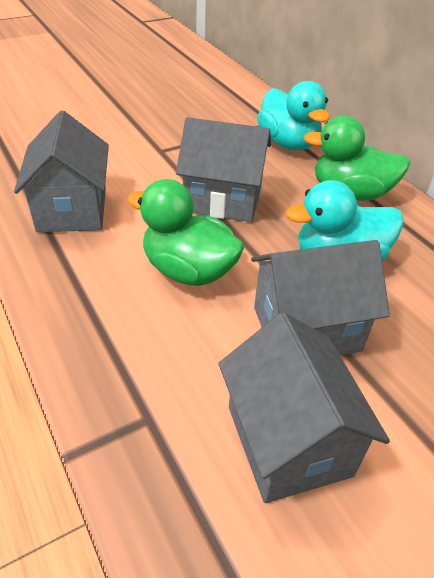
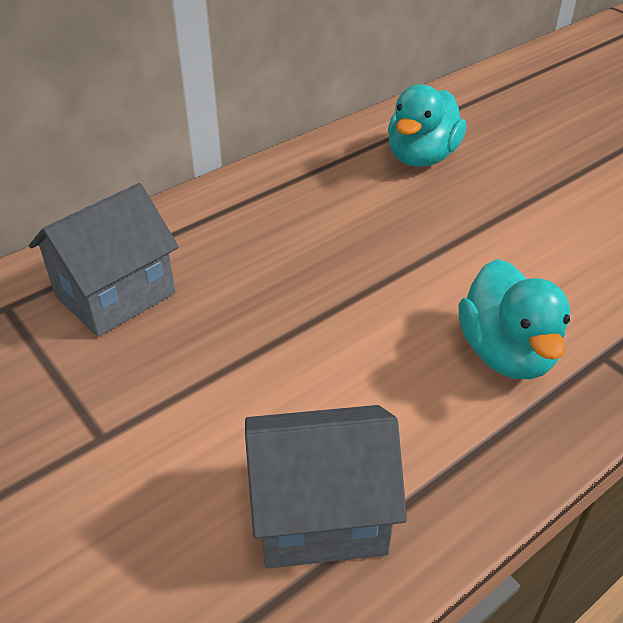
green duck: 2 -> 0
grey house: 4 -> 2

